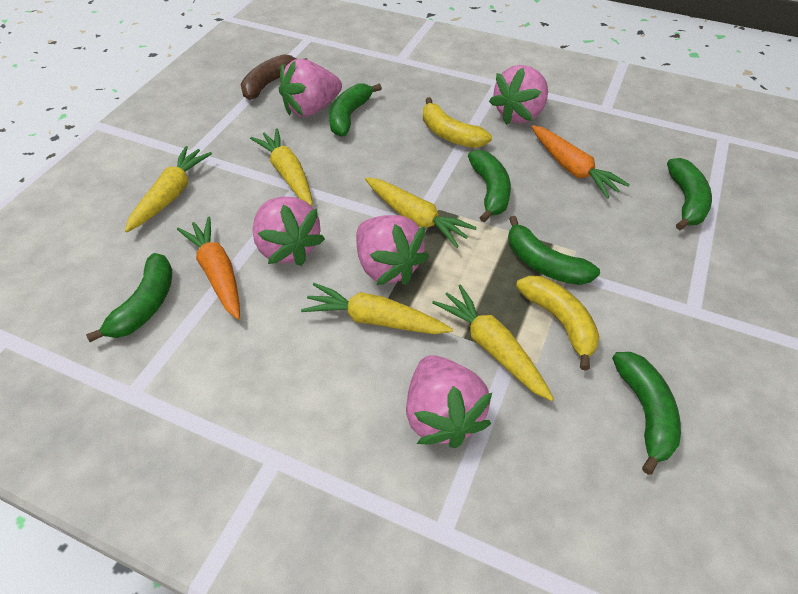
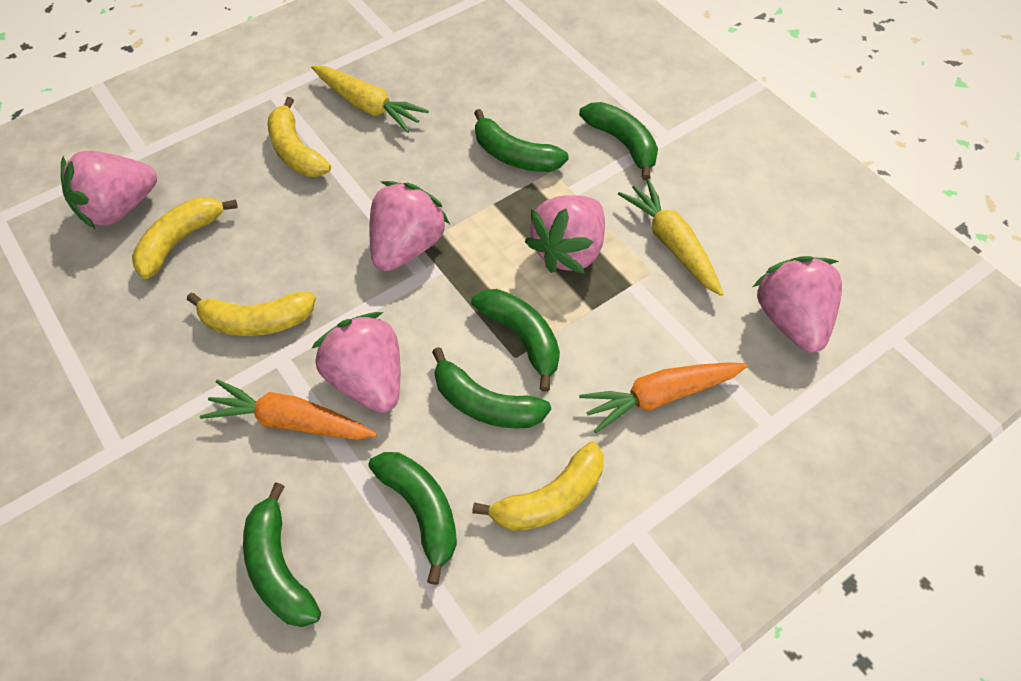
brown banana: 1 -> 0
yellow banana: 2 -> 4
yellow carrot: 5 -> 2

